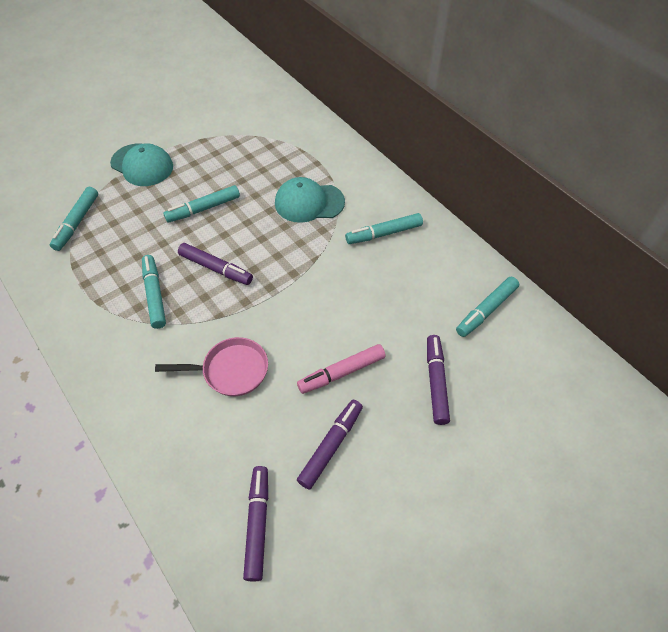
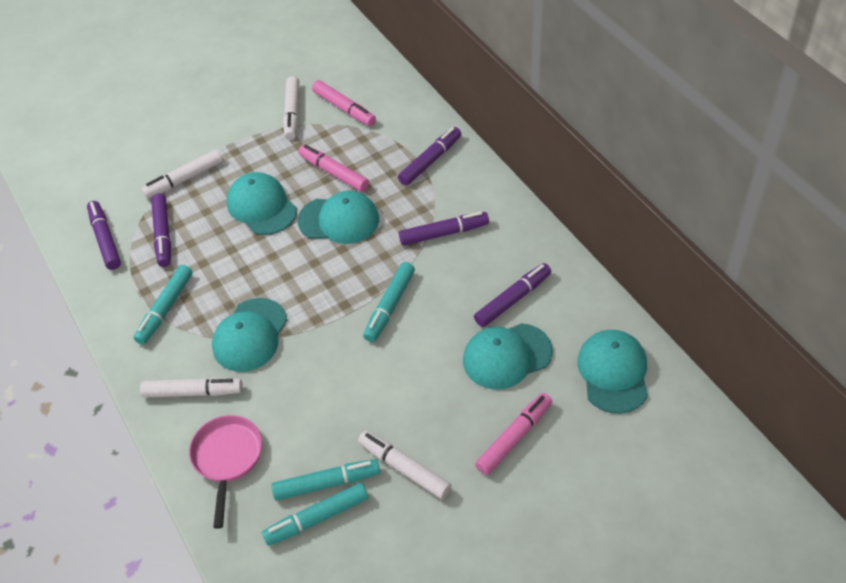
pink marker: 1 -> 3
purple marker: 4 -> 5
turquoise cap: 2 -> 5
turquoise marker: 5 -> 4
white marker: 0 -> 4

